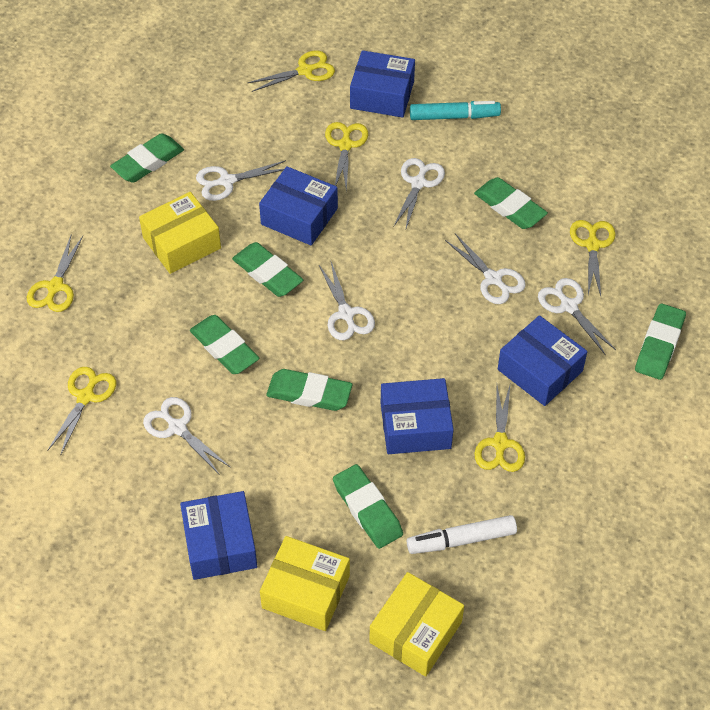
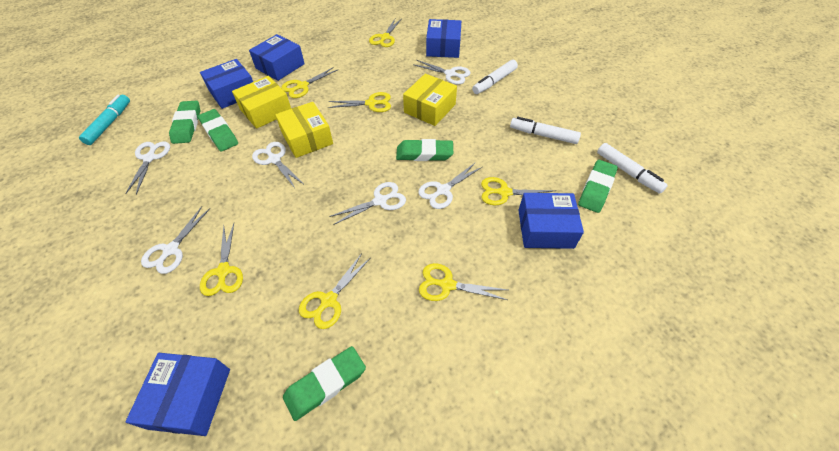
green eraser: 7 -> 5
white marker: 1 -> 3
yellow scissors: 6 -> 7

